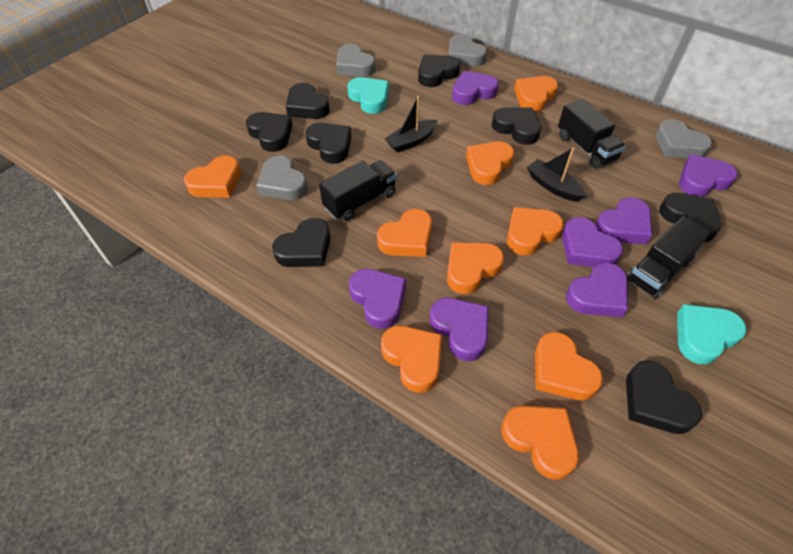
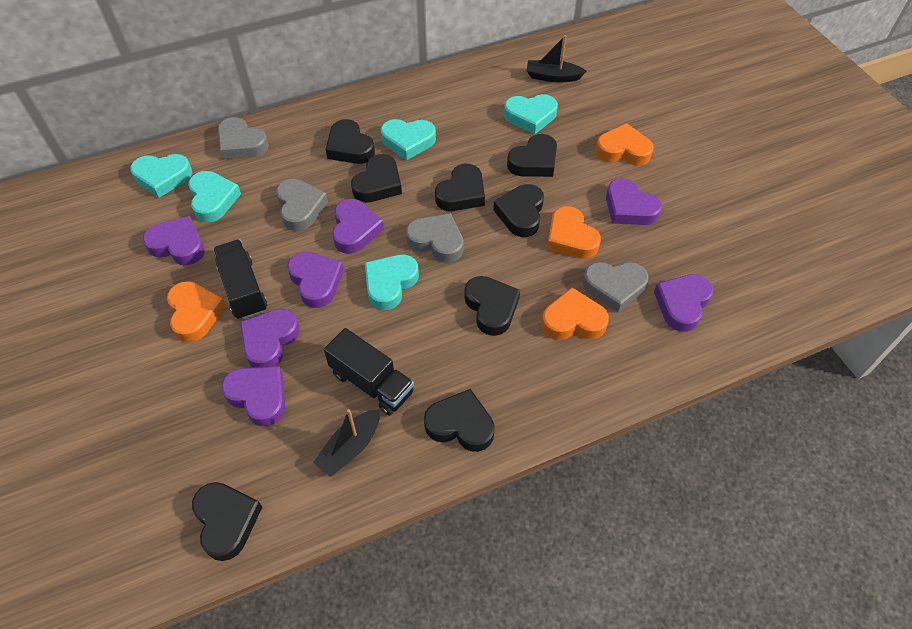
black truck: 3 -> 2
orange heart: 9 -> 4
turquoise heart: 2 -> 5

